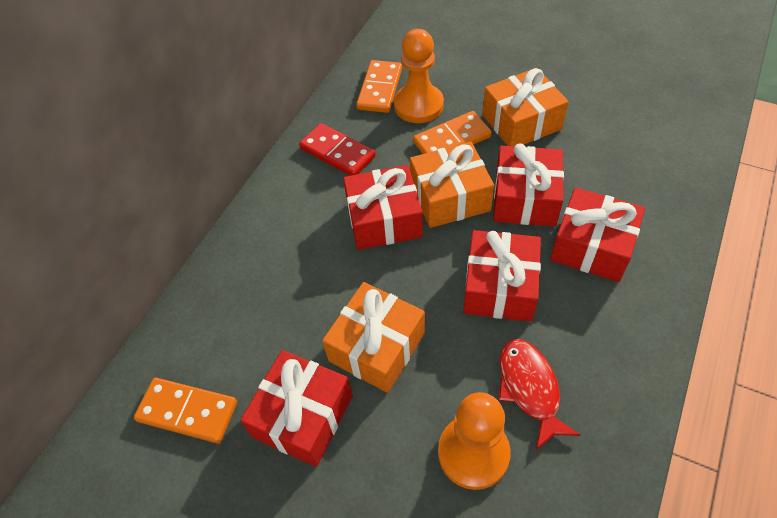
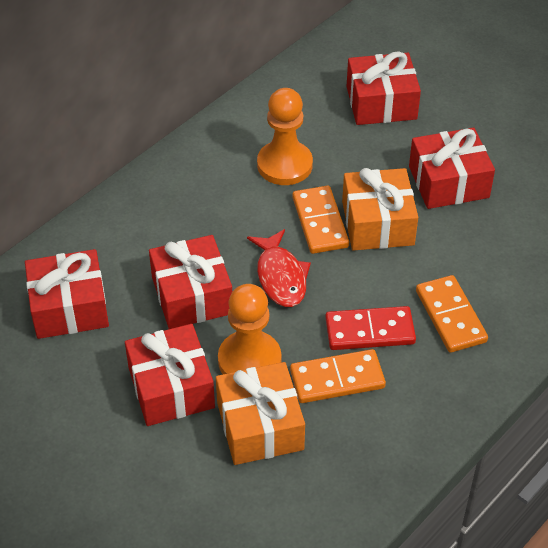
orange gift: 3 -> 2

